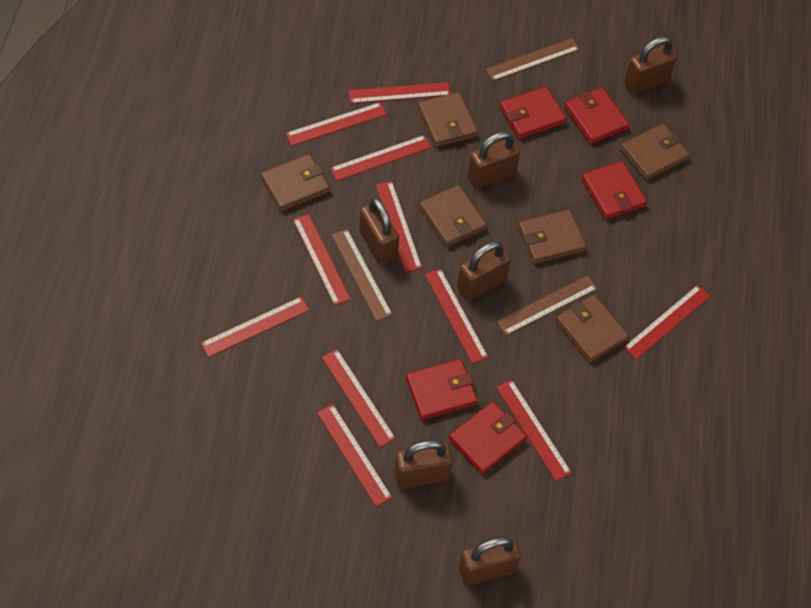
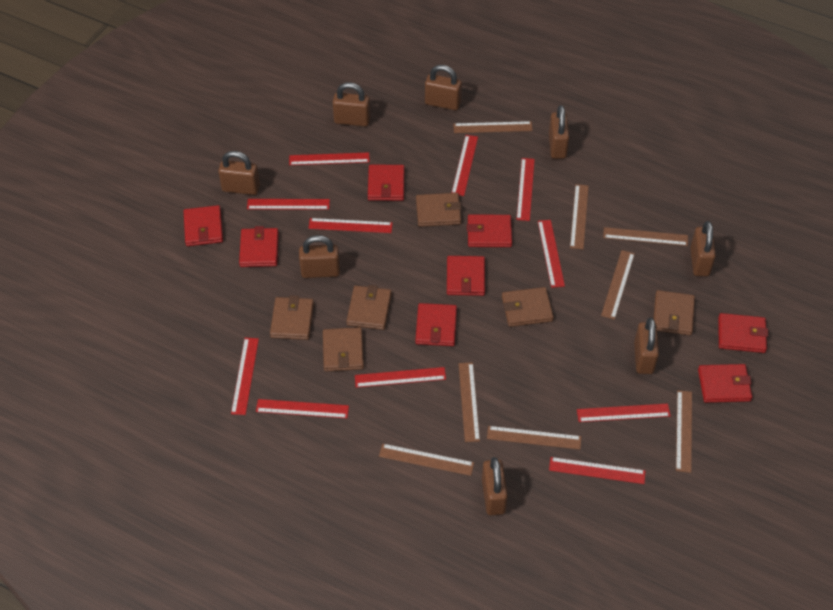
brown padlock: 6 -> 8
brown ruler: 3 -> 8
red wallet: 5 -> 8

